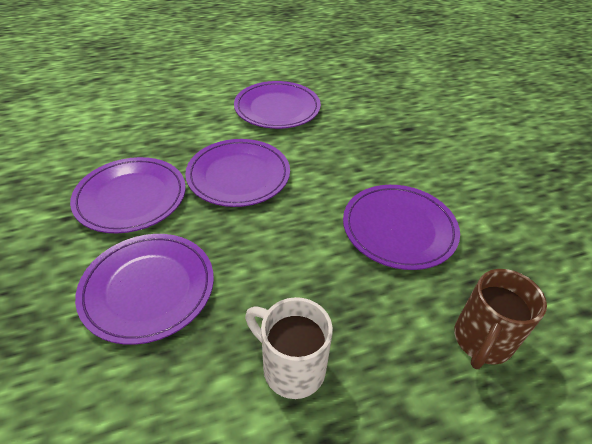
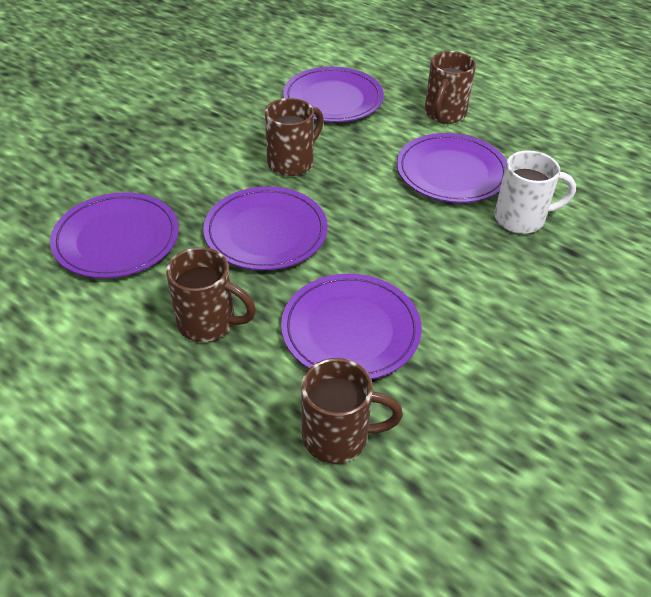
brown mug: 1 -> 4

